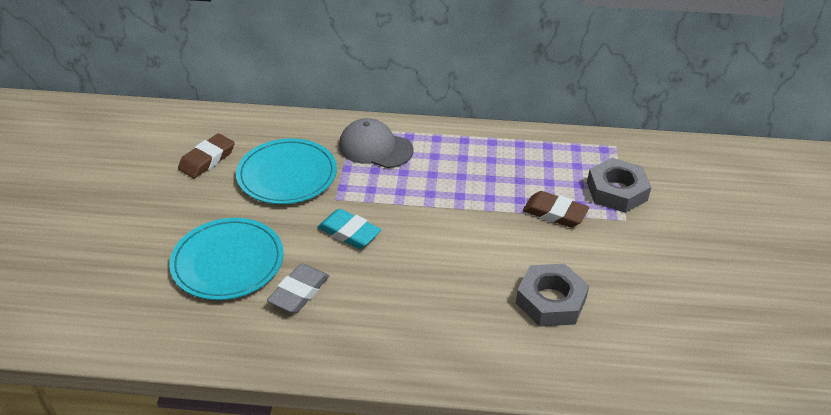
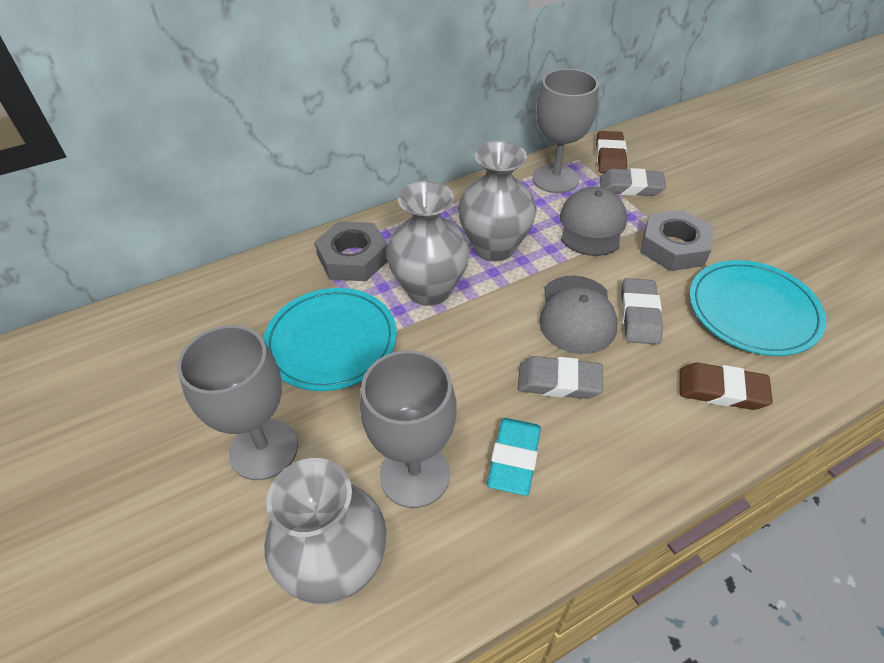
grey cap: 1 -> 2
grey eraser: 1 -> 3
grey goblet: 0 -> 3
grey vase: 0 -> 3

